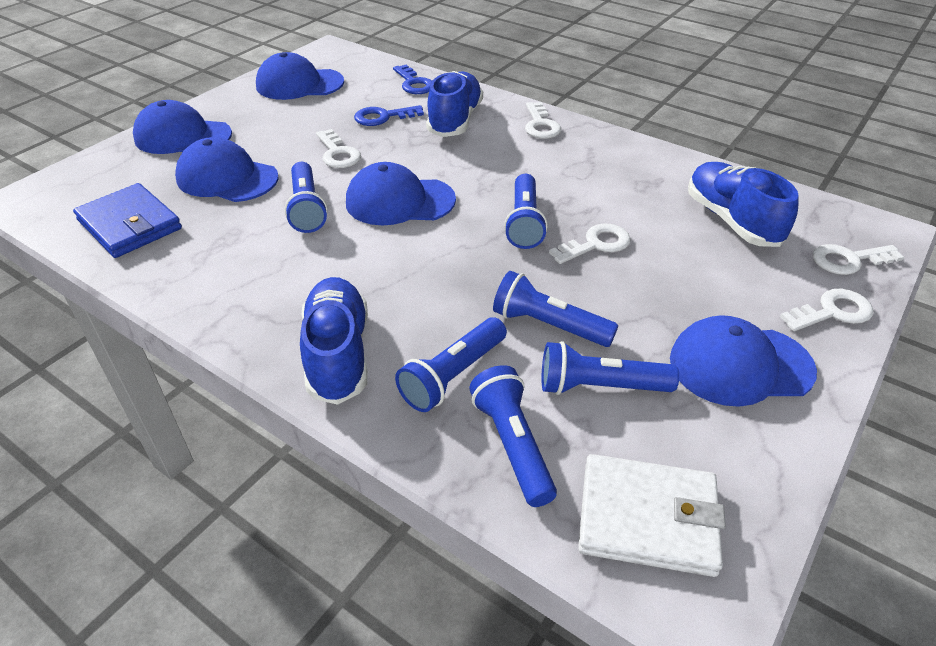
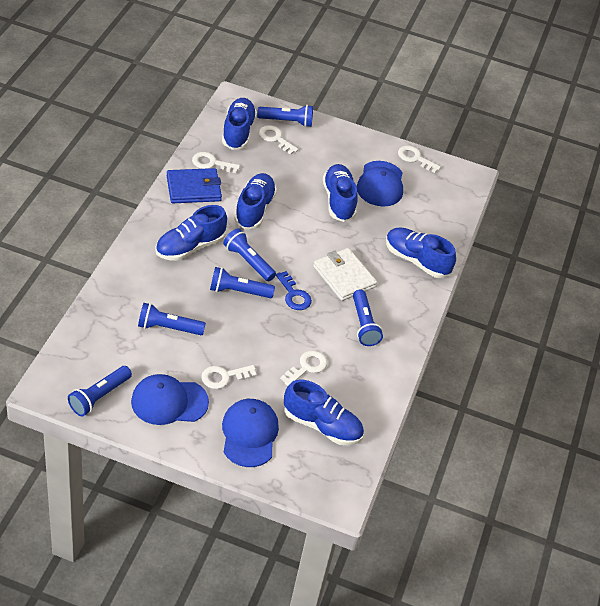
blue cap: 5 -> 3
blue key: 2 -> 1
blue shoe: 3 -> 6

